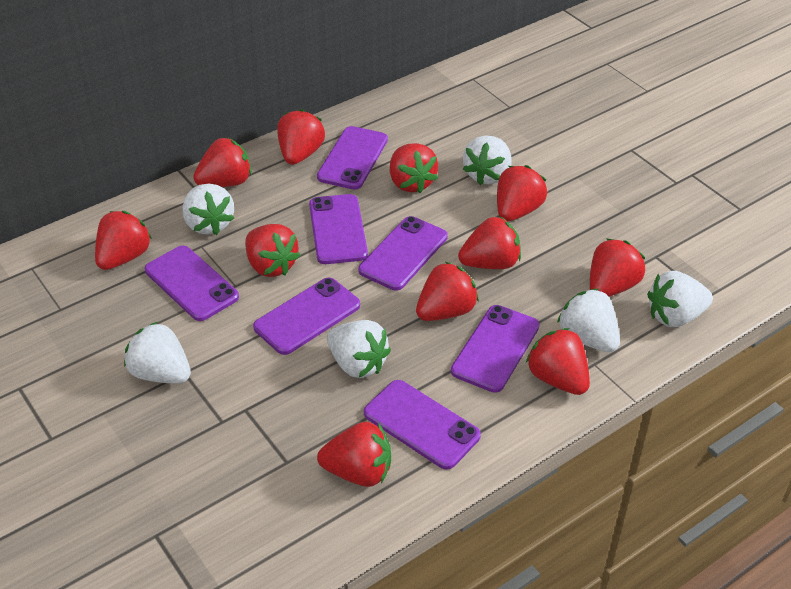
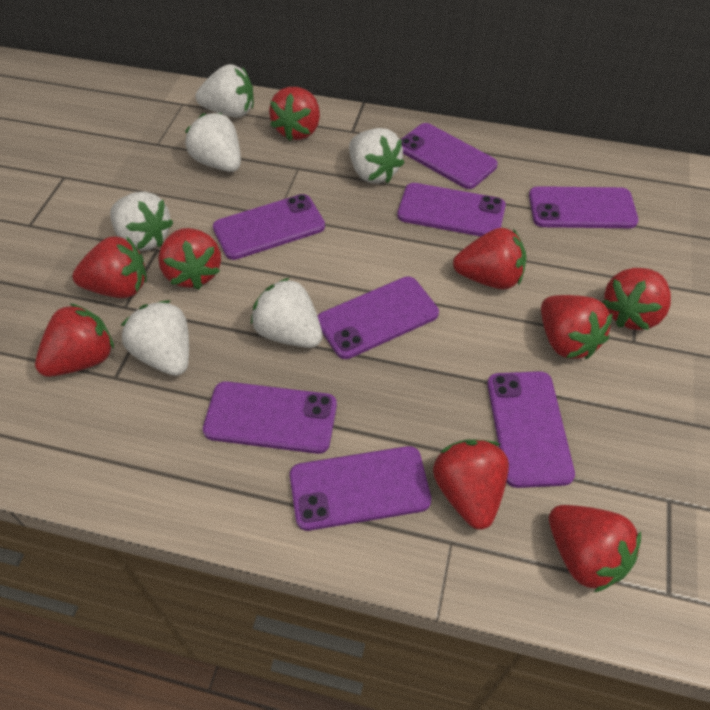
purple phone: 7 -> 8
red strawberry: 11 -> 9

